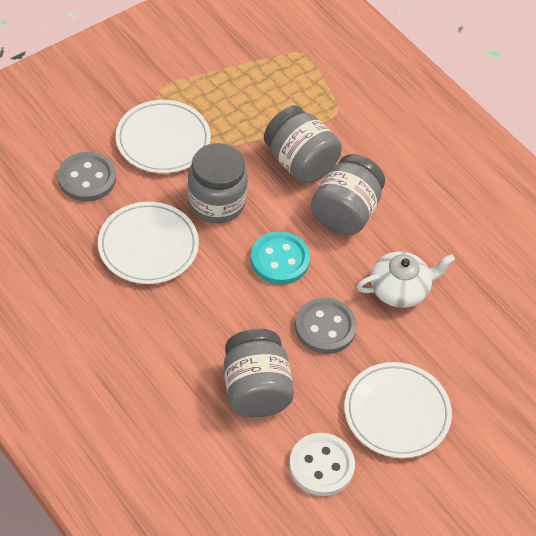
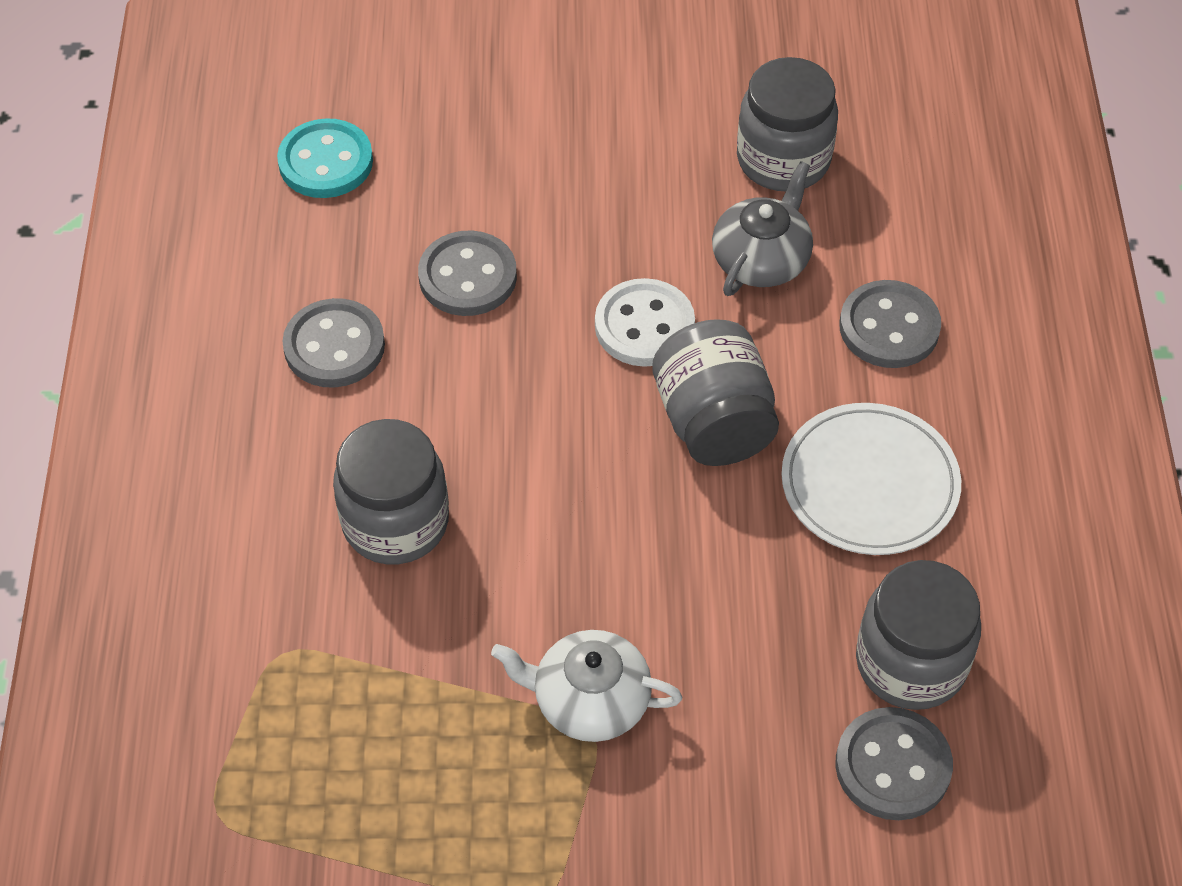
grey button: 2 -> 4
grey teapot: 0 -> 1
white plate: 3 -> 1

